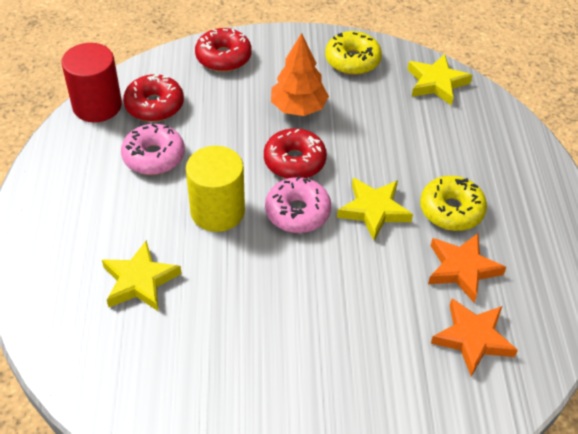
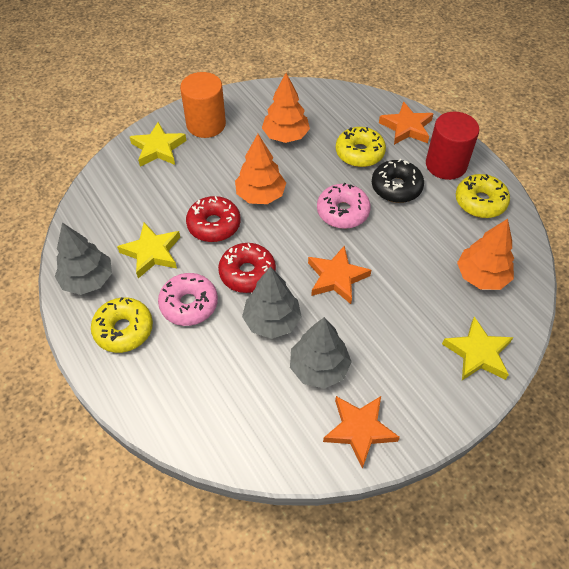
black donut: 0 -> 1
grey tree: 0 -> 3
orange cylinder: 0 -> 1
orange star: 2 -> 3
orange tree: 1 -> 3
red donut: 3 -> 2
yellow cylinder: 1 -> 0
yellow donut: 2 -> 3

